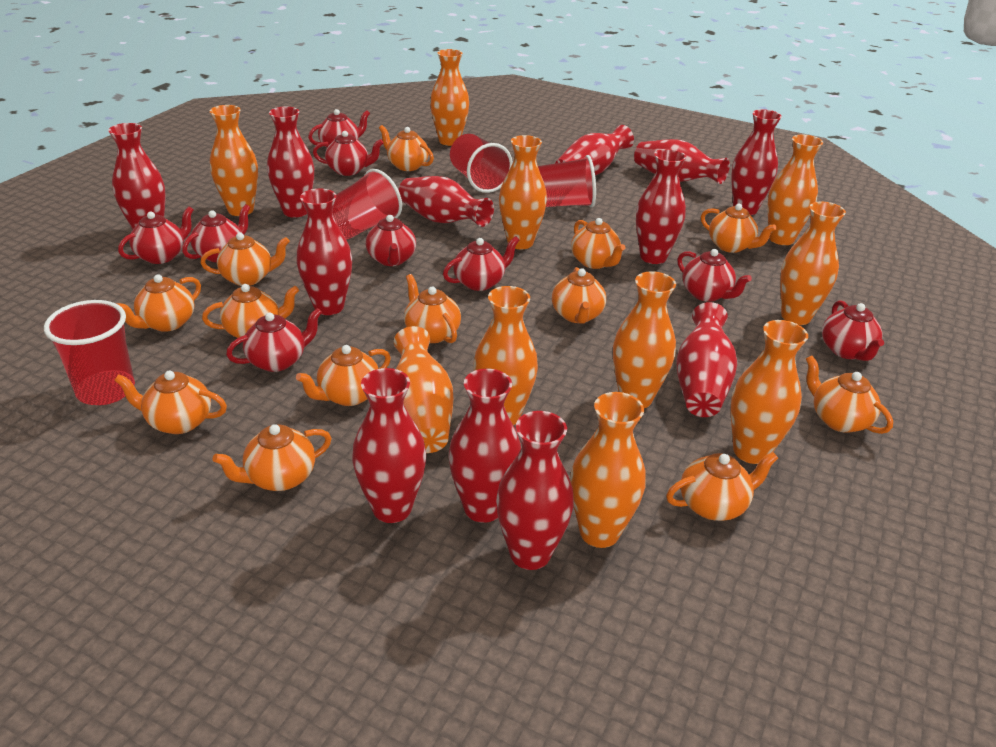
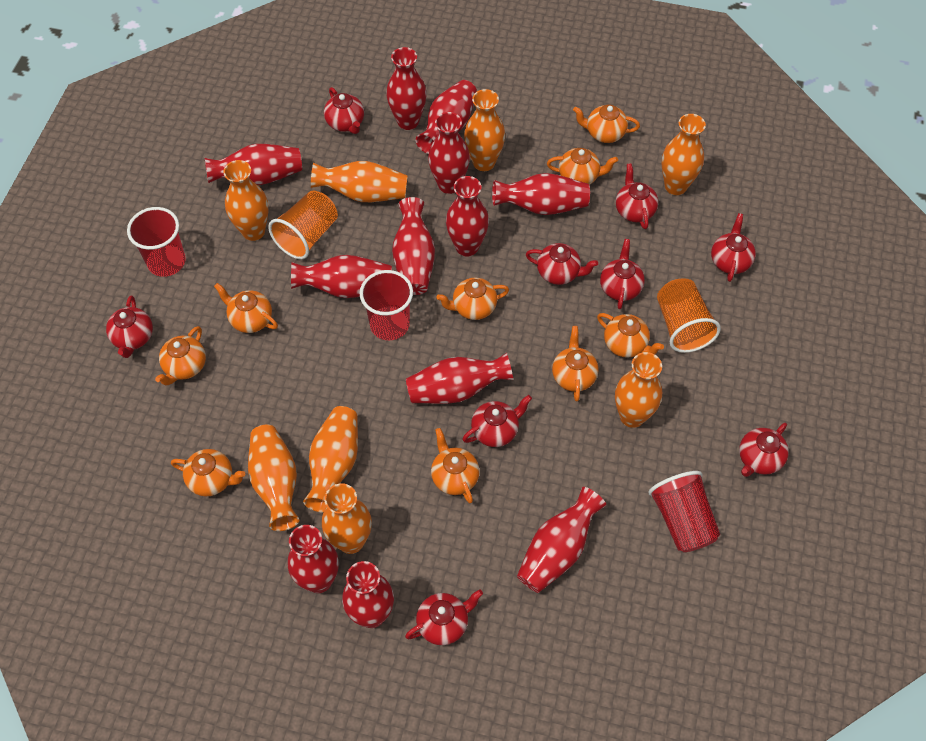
orange cup: 0 -> 2
orange teapot: 13 -> 9
orange vase: 10 -> 8
red cup: 4 -> 3

